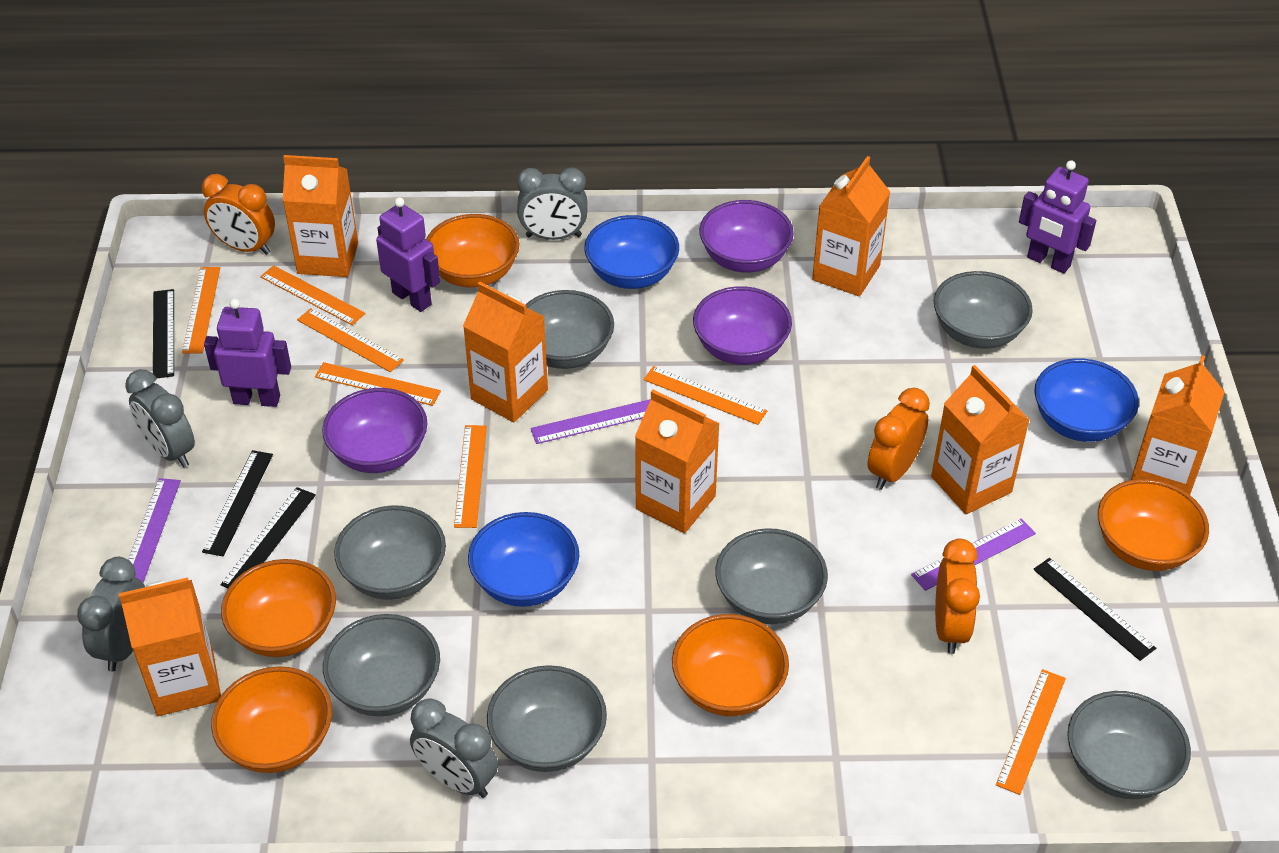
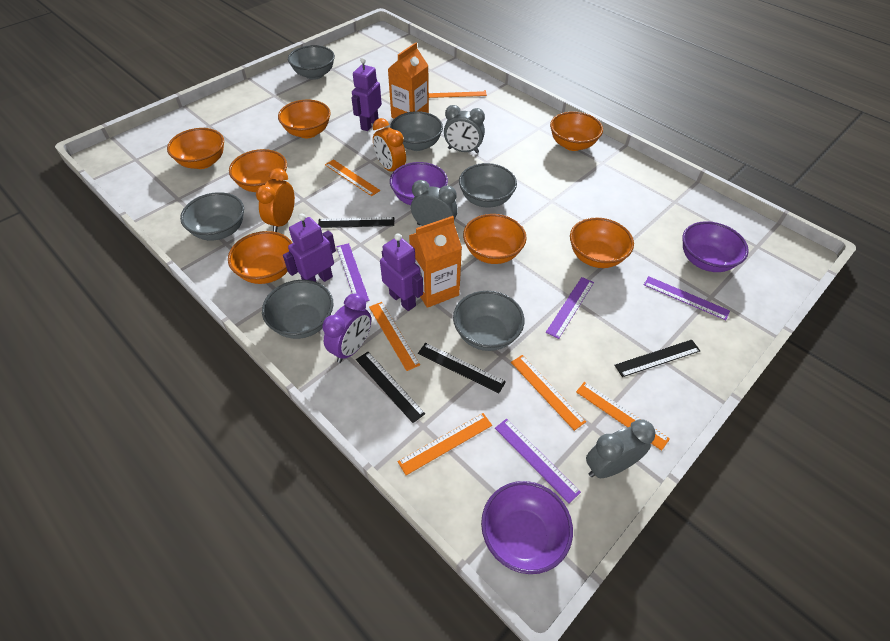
blue bowl: 3 -> 0
grey bowl: 7 -> 6
grey clock: 4 -> 3
orange bowl: 5 -> 7
orange carton: 7 -> 2
orange clock: 3 -> 2
orange ruler: 7 -> 6
purple clock: 0 -> 1
purple ruler: 3 -> 4

